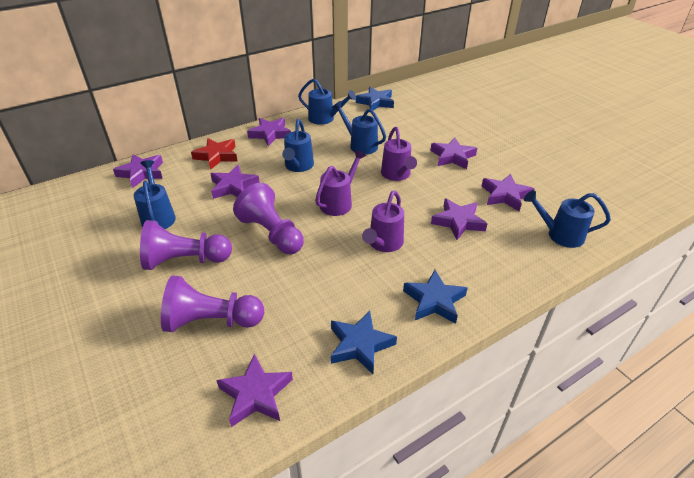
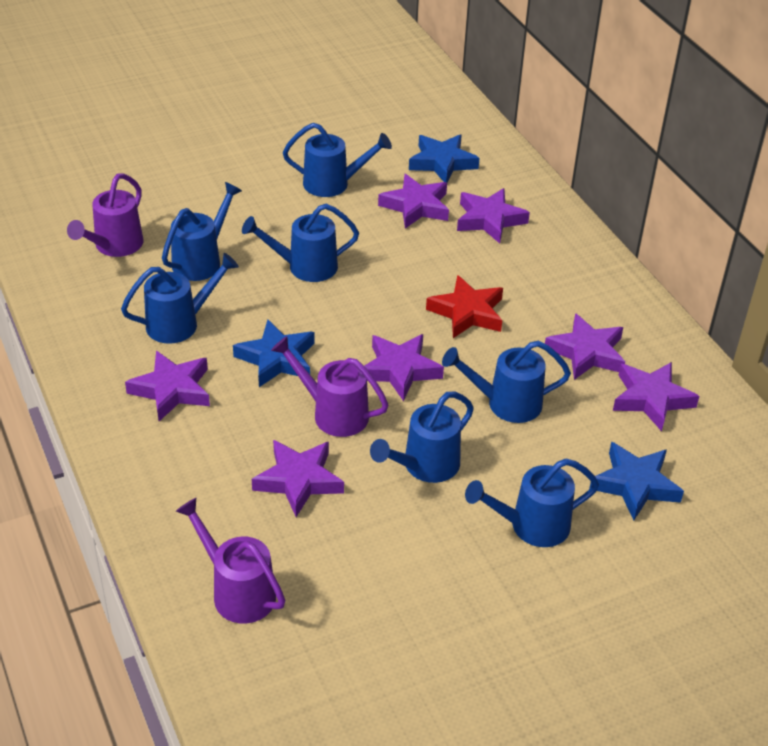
blue watering can: 5 -> 7
purple pawn: 3 -> 0

